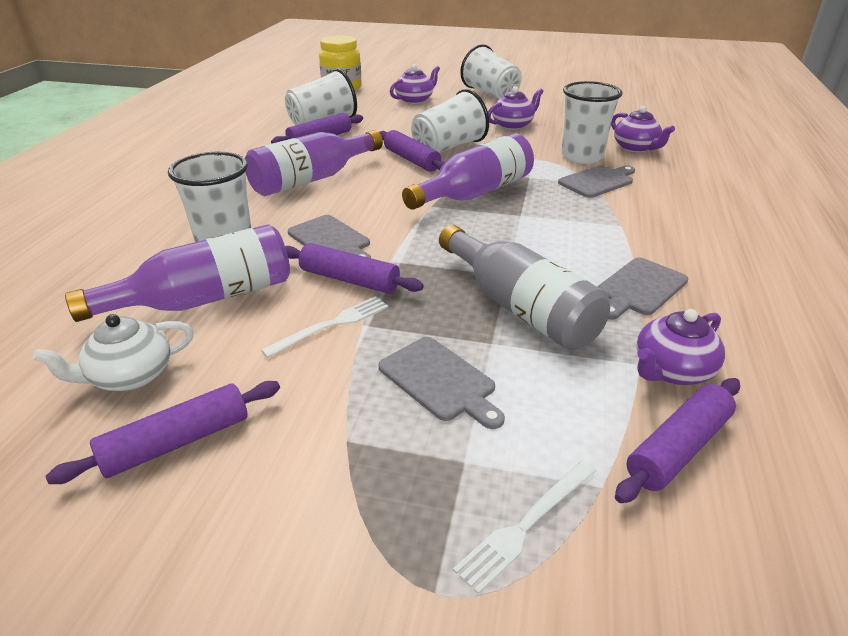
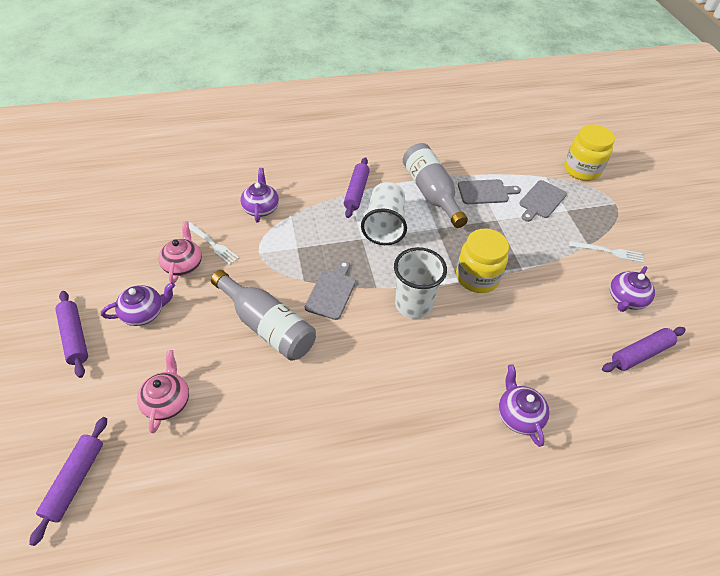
grey bottle: 1 -> 2
grey cutting board: 4 -> 3
pink teapot: 0 -> 2
purple bottle: 3 -> 0
purple rolling pin: 5 -> 4
white cup: 5 -> 2
white teapot: 1 -> 0
yellow jar: 1 -> 2

